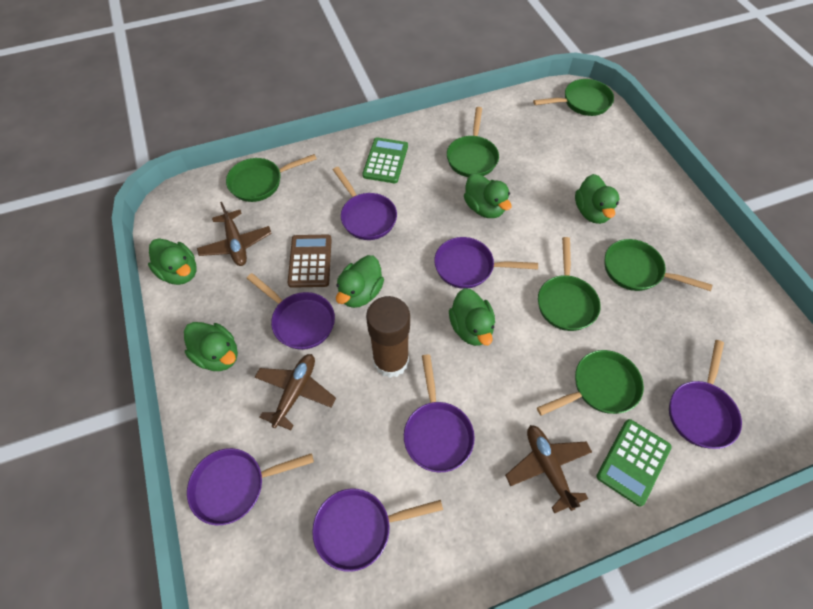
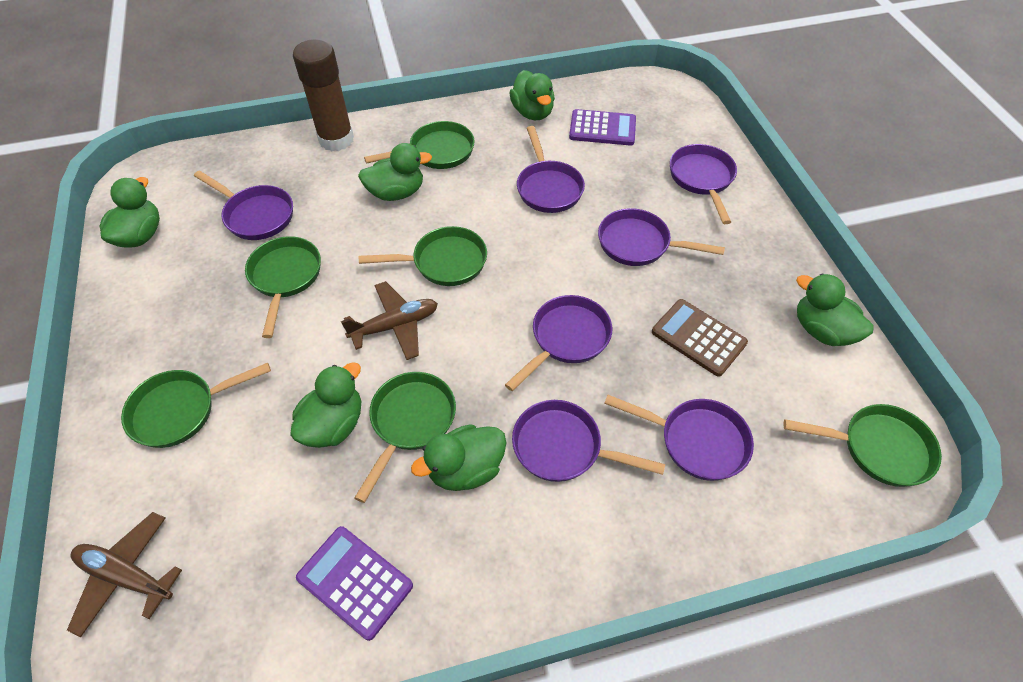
brown plane: 3 -> 2
green calculator: 2 -> 0
purple calculator: 0 -> 2

